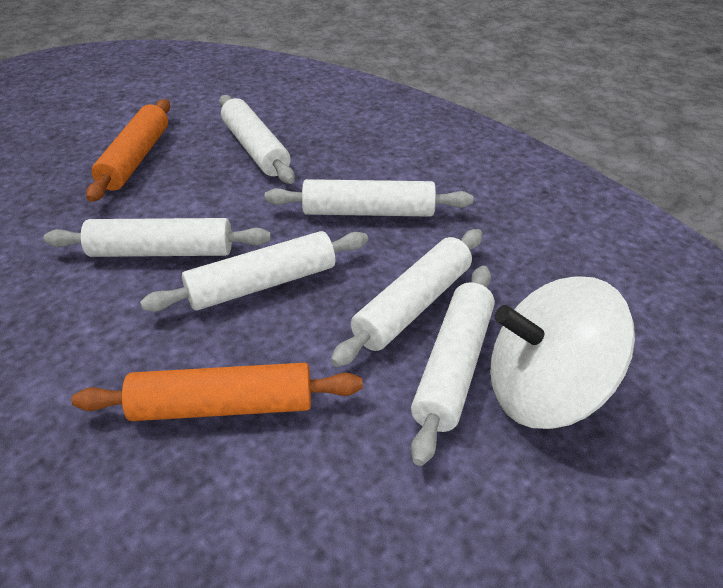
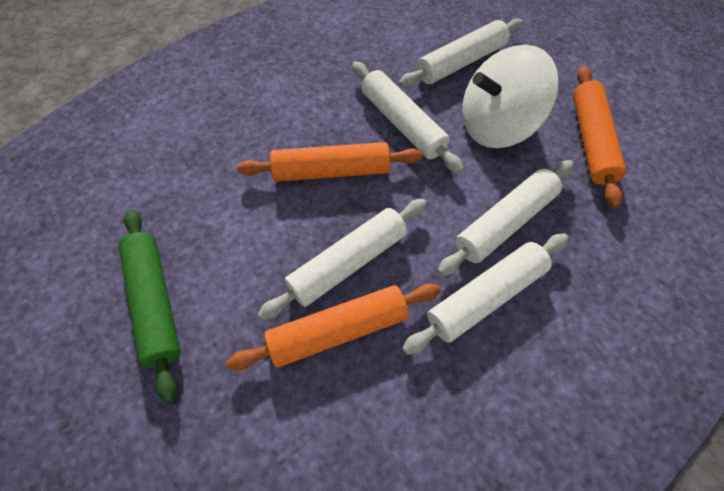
green rolling pin: 0 -> 1
orange rolling pin: 2 -> 3
white rolling pin: 6 -> 5

